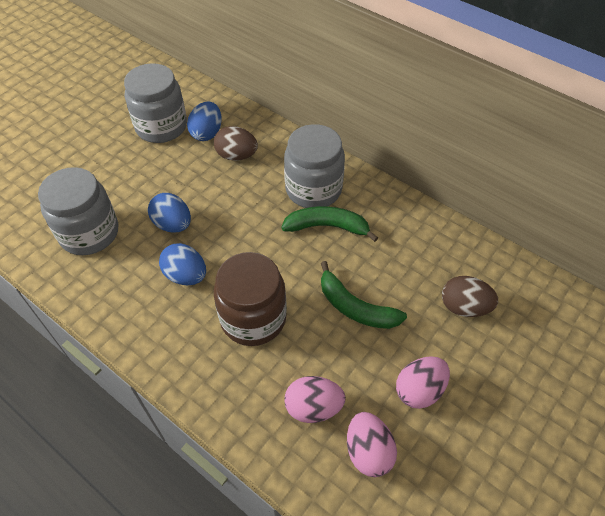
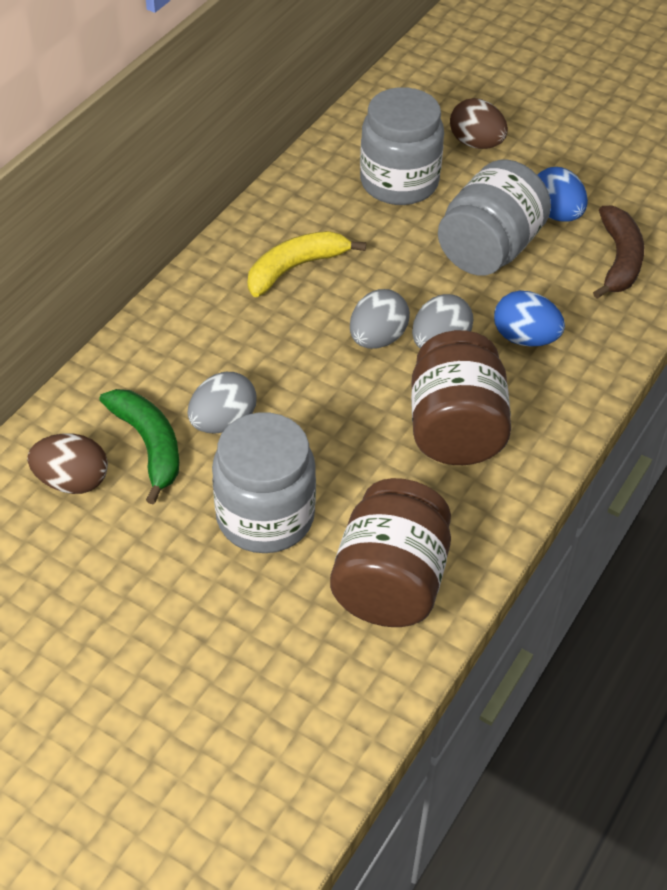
blue egg: 3 -> 2
brown banana: 0 -> 1
brown jar: 1 -> 2
green banana: 2 -> 1
grey egg: 0 -> 3
pink egg: 3 -> 0
yellow banana: 0 -> 1

